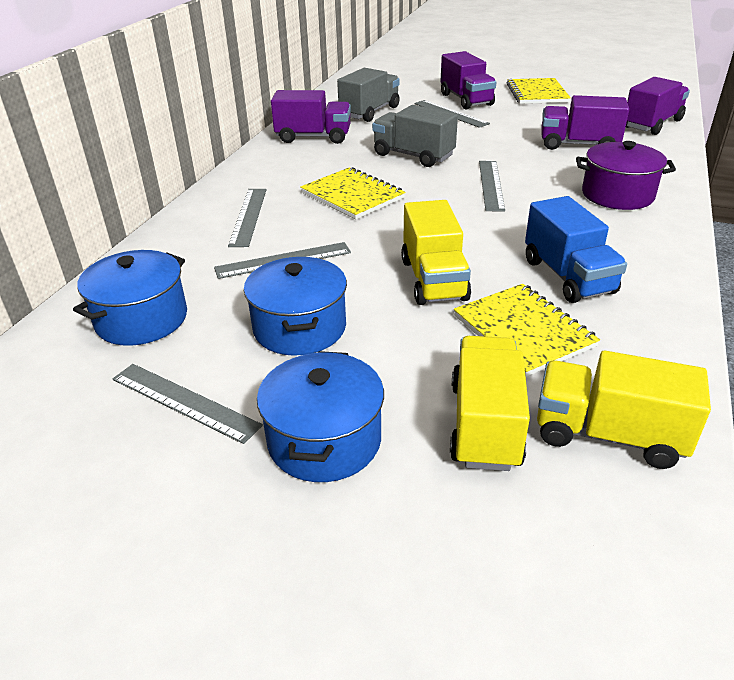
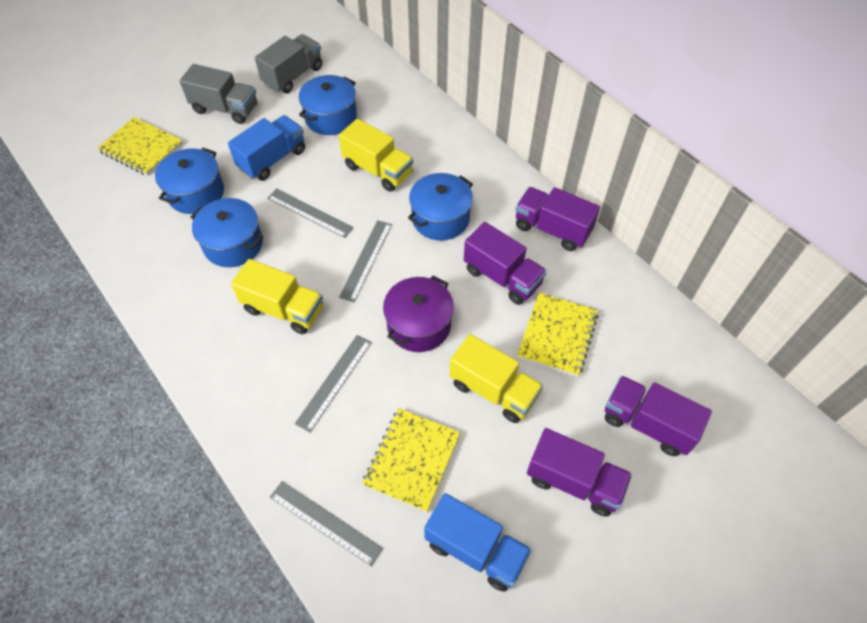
blue pot: 3 -> 4
blue truck: 1 -> 2
grey ruler: 5 -> 4

